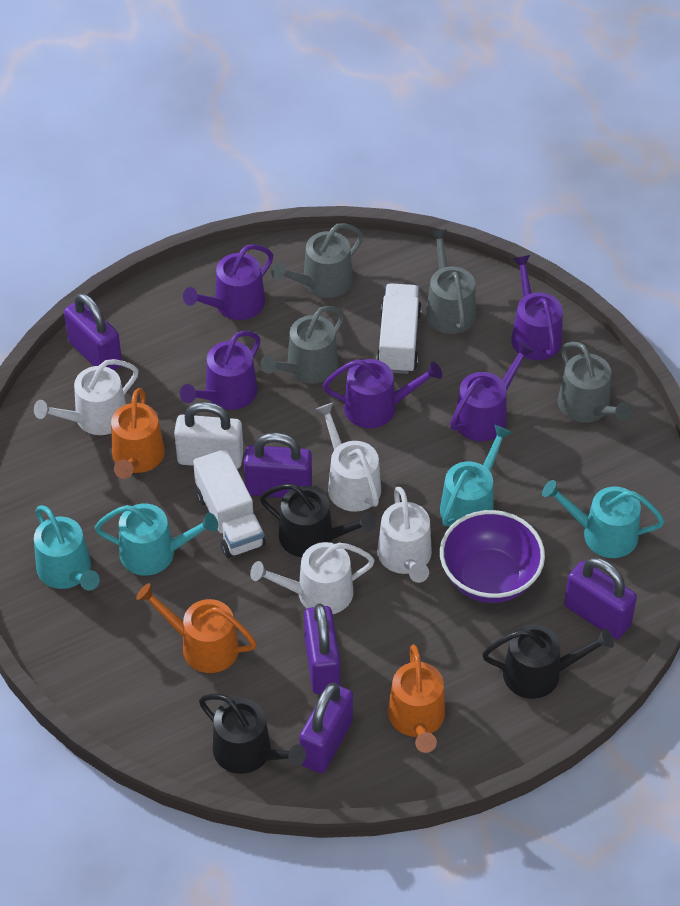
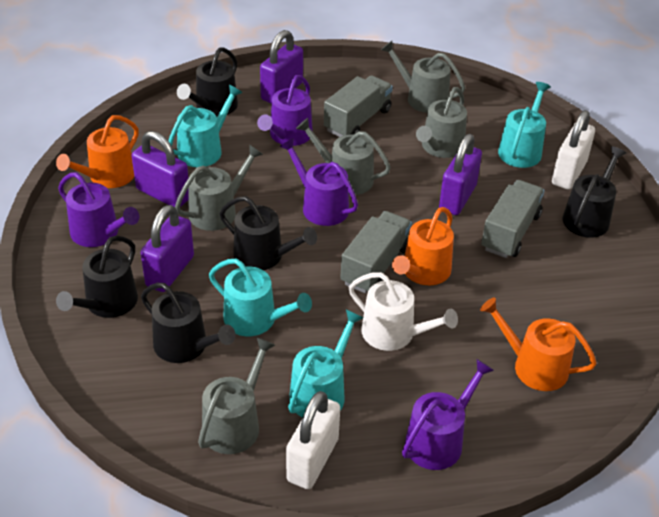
black watering can: 3 -> 5
grey truck: 0 -> 3
grey watering can: 4 -> 5
purple bowl: 1 -> 0
purple padlock: 5 -> 4
purple watering can: 5 -> 4
white padlock: 1 -> 2
white truck: 2 -> 0
white watering can: 4 -> 1

